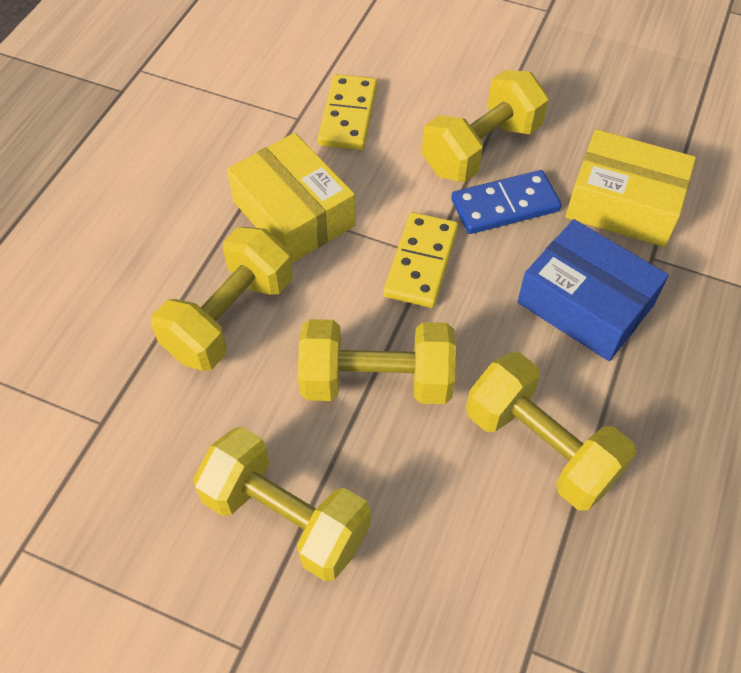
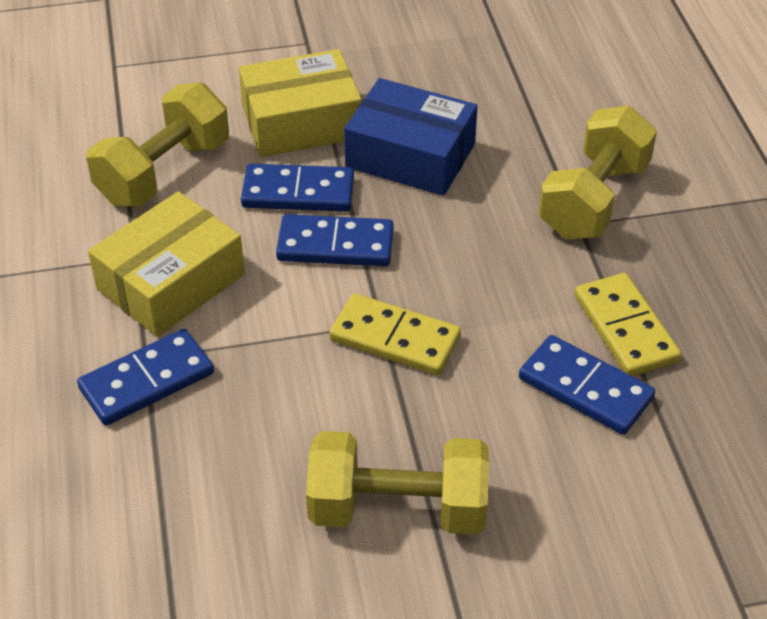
blue domino: 1 -> 4
yellow dumbbell: 5 -> 3

